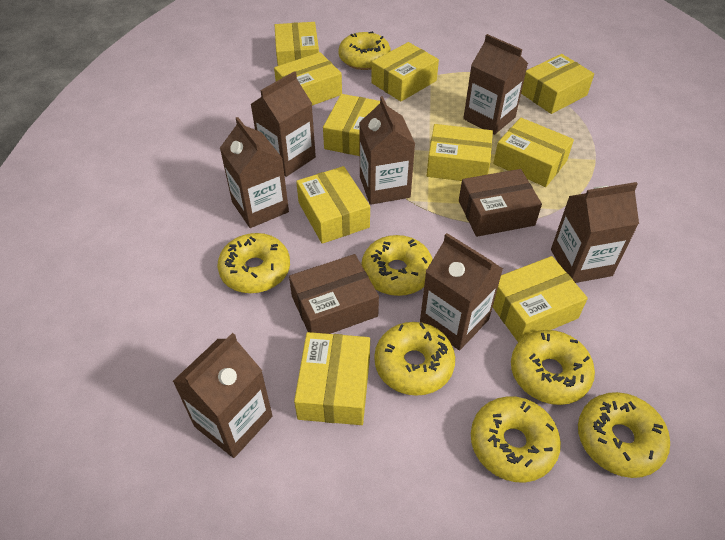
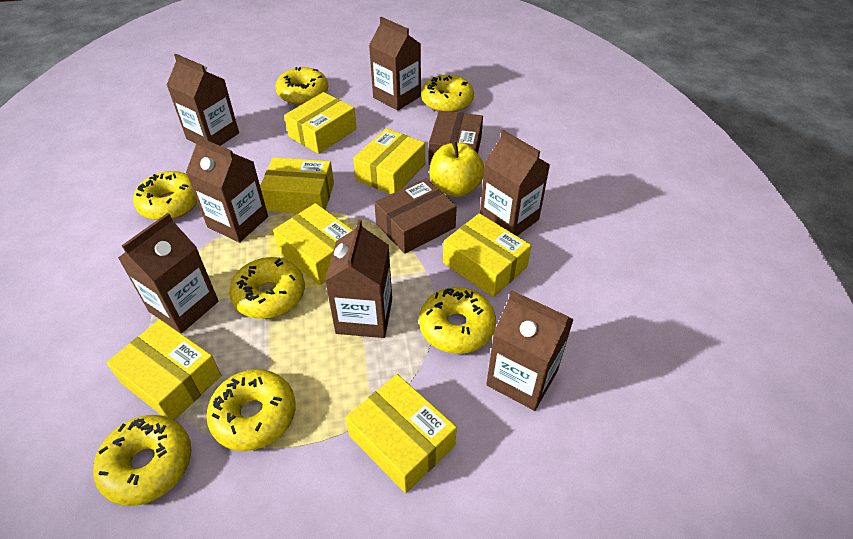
yellow apple: 0 -> 1
yellow box: 10 -> 7

